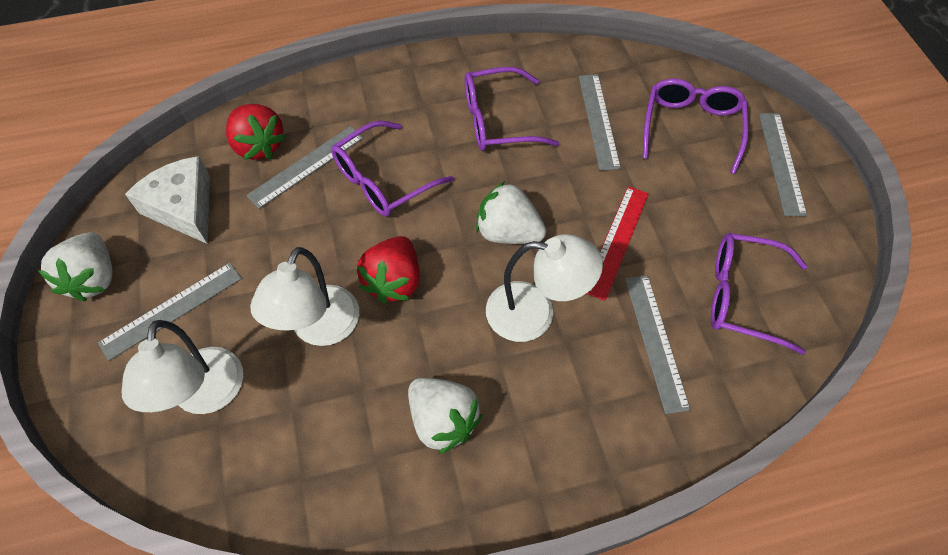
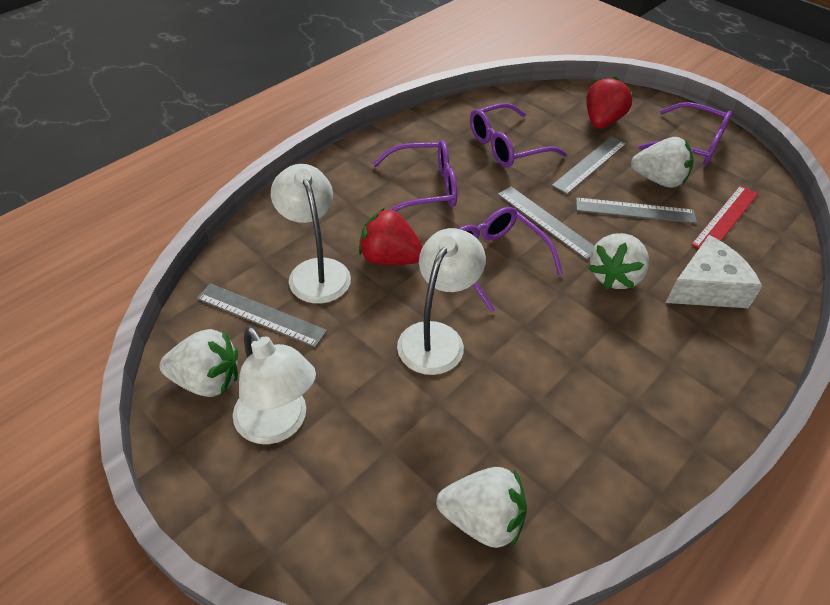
grey ruler: 5 -> 4
white strawberry: 3 -> 4

